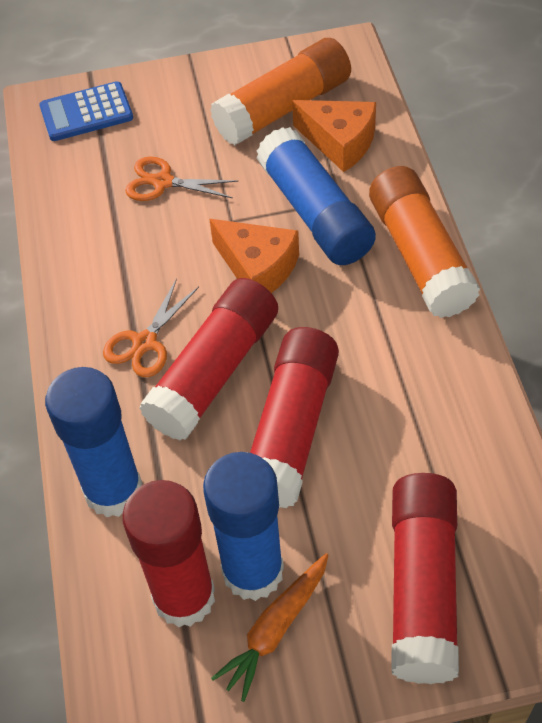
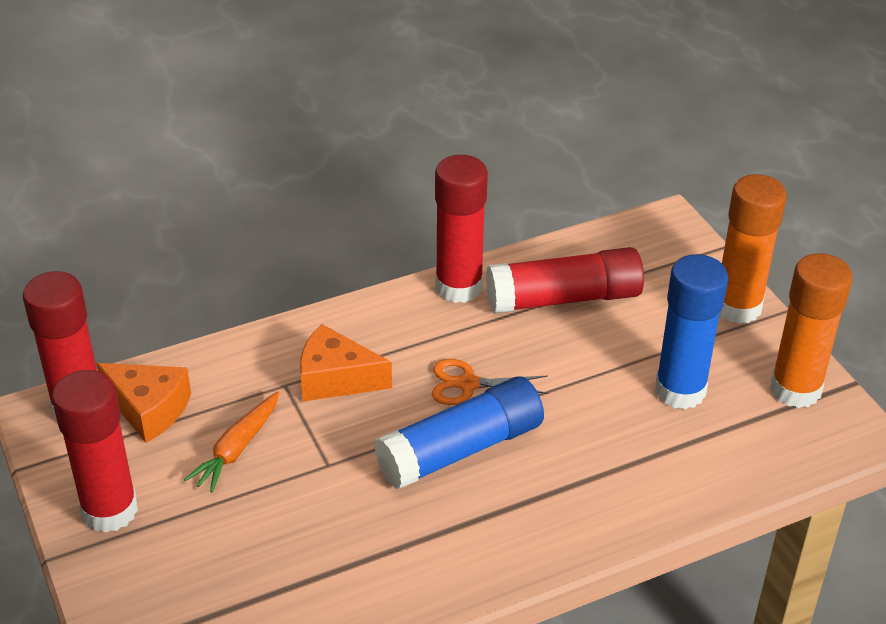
blue calculator: 1 -> 0
blue glue stick: 3 -> 2
orange scissors: 2 -> 1

